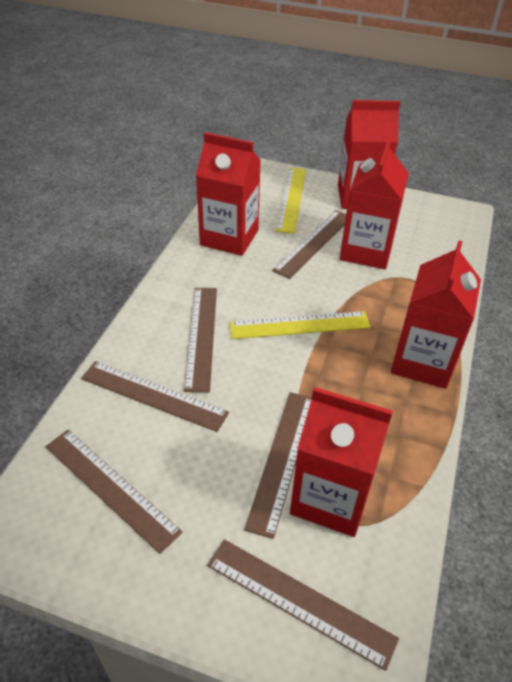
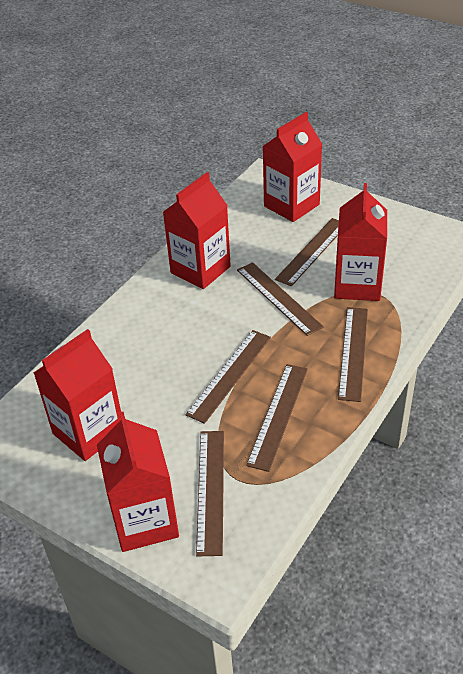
yellow ruler: 2 -> 0

